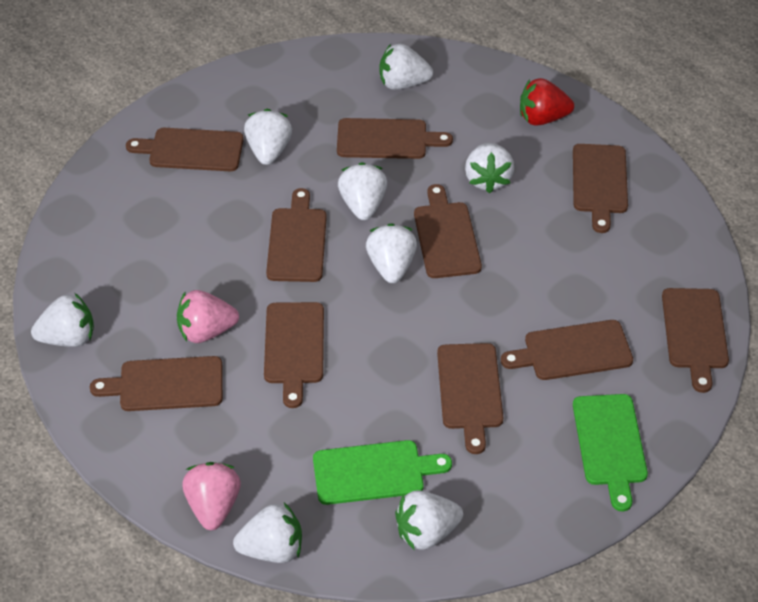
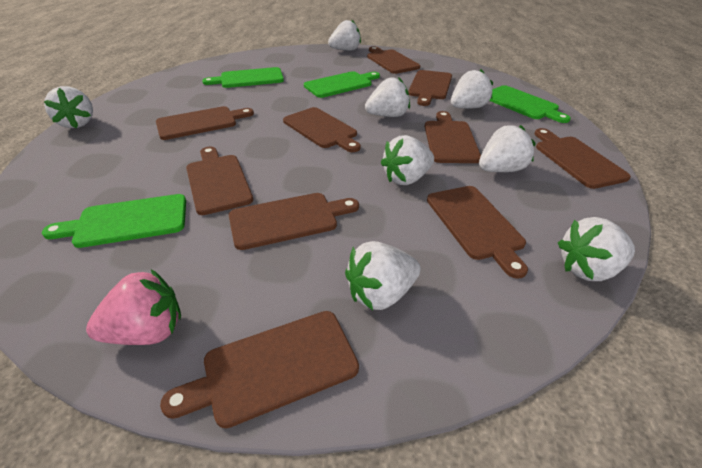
green cutting board: 2 -> 4
pink strawberry: 2 -> 1
red strawberry: 1 -> 0

